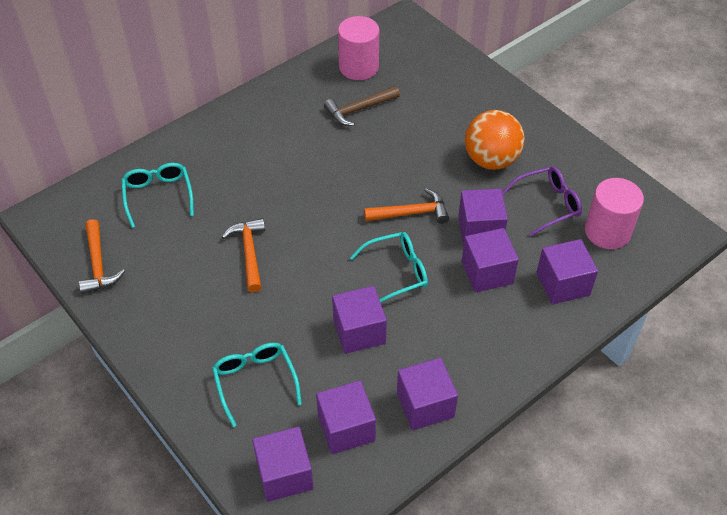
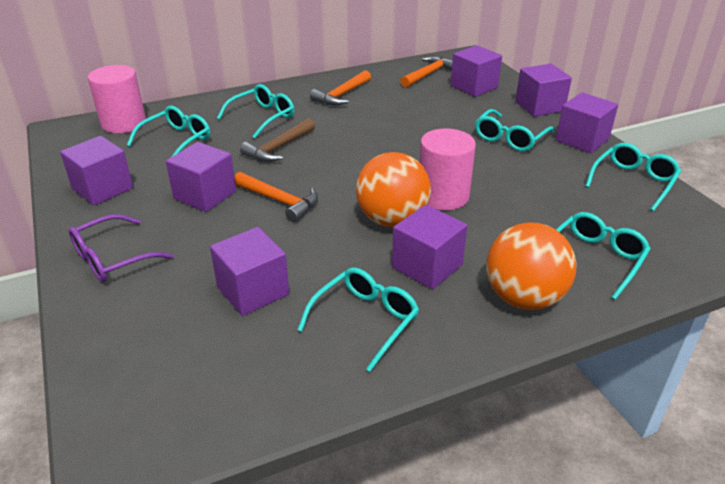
orange ball: 1 -> 2
turquoise glasses: 3 -> 6

